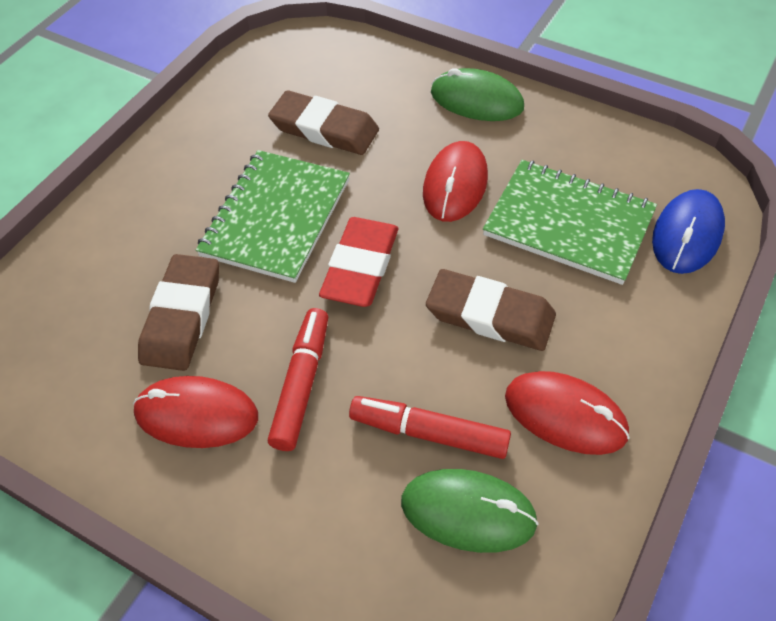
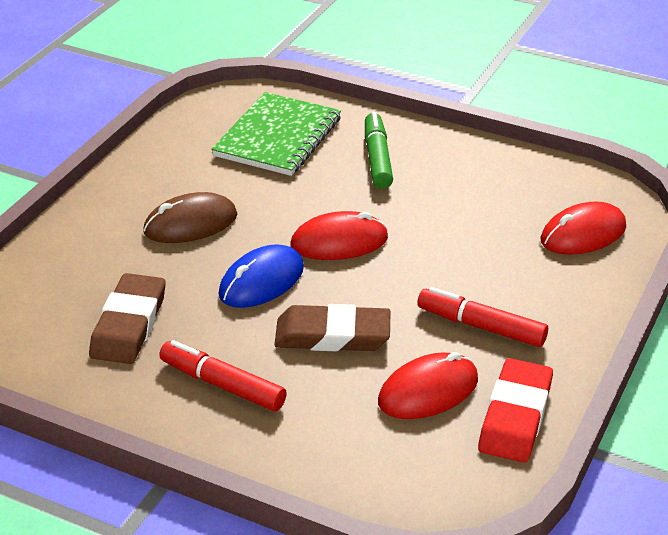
brown eraser: 3 -> 2
brown mouse: 0 -> 1
green marker: 0 -> 1
green mouse: 2 -> 0
green notebook: 2 -> 1

